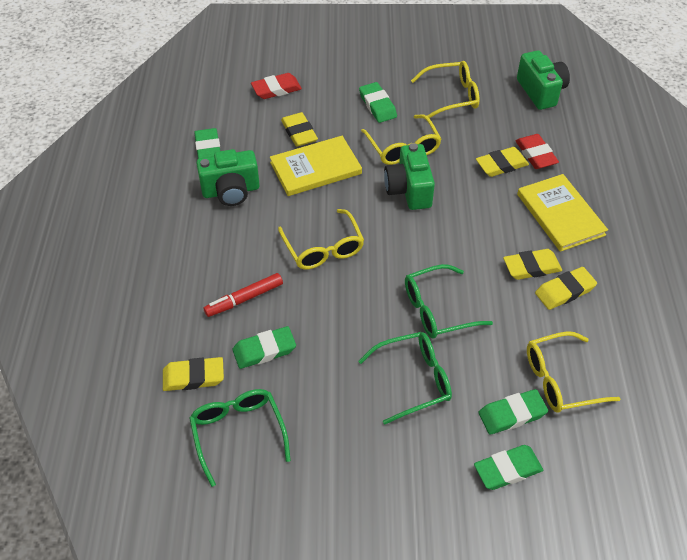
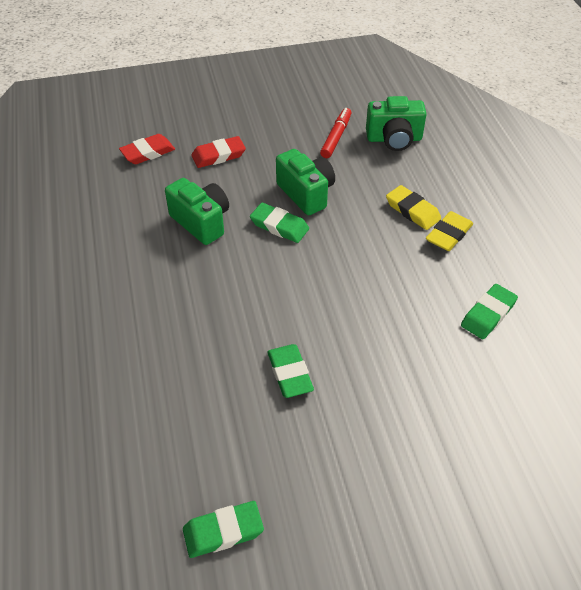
green eraser: 5 -> 4
green glasses: 3 -> 0
yellow book: 2 -> 0
yellow eraser: 5 -> 2
yellow glasses: 4 -> 0

